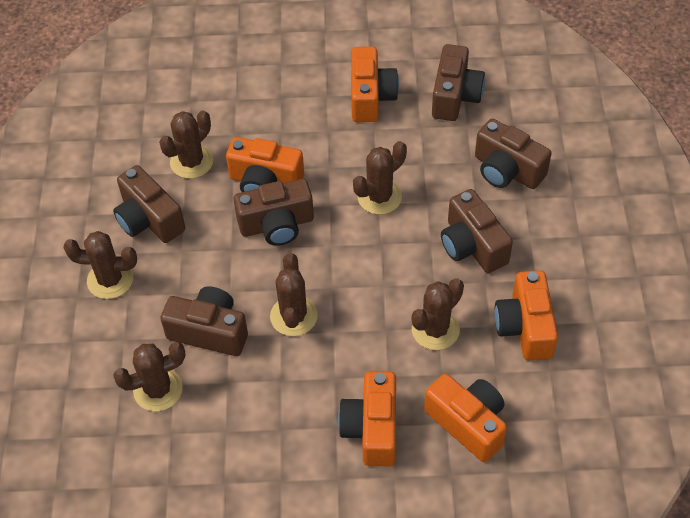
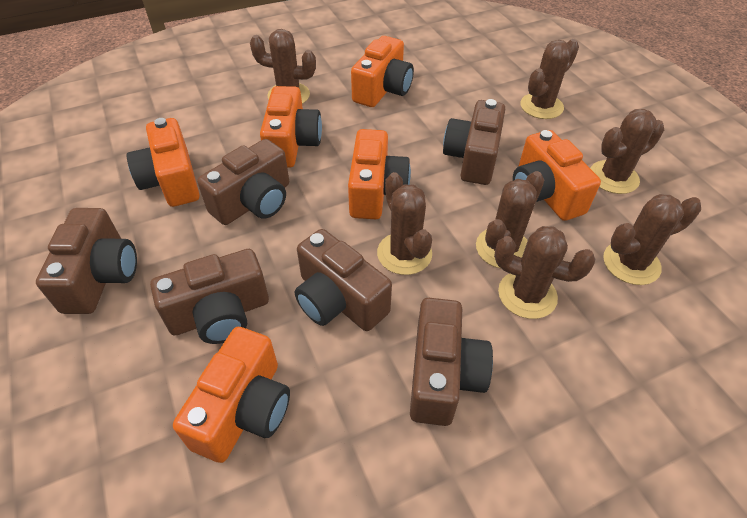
brown cactus: 6 -> 7
orange camera: 5 -> 6

